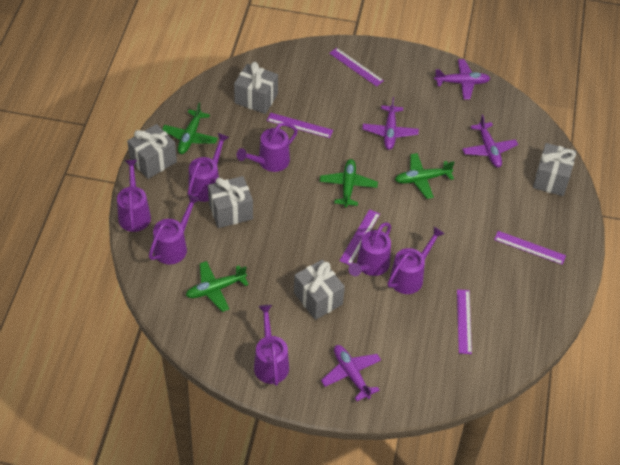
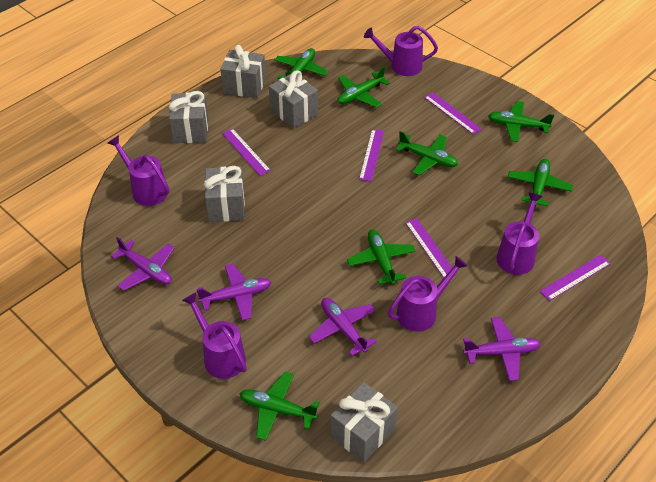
green plane: 4 -> 7
purple watering can: 7 -> 5

